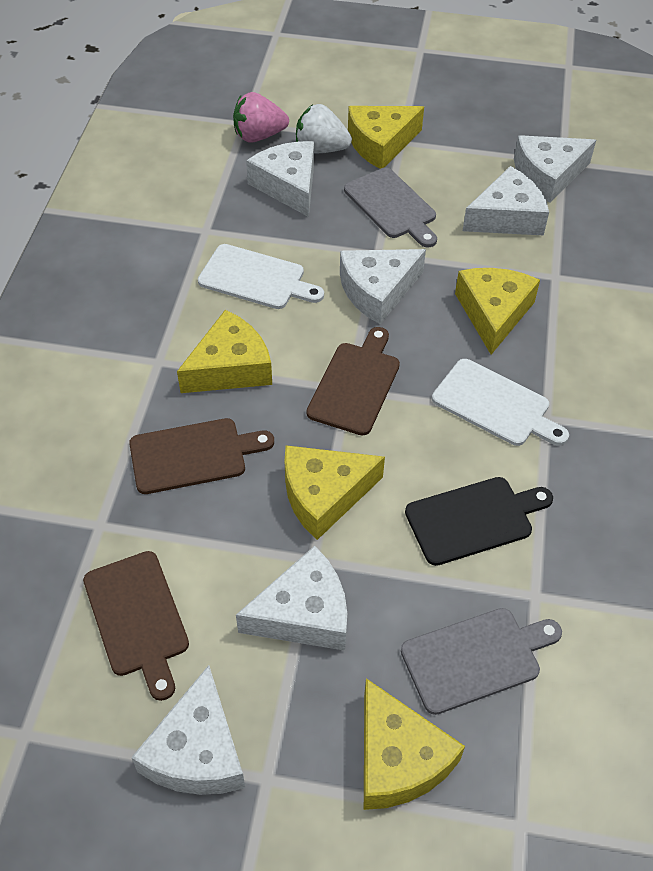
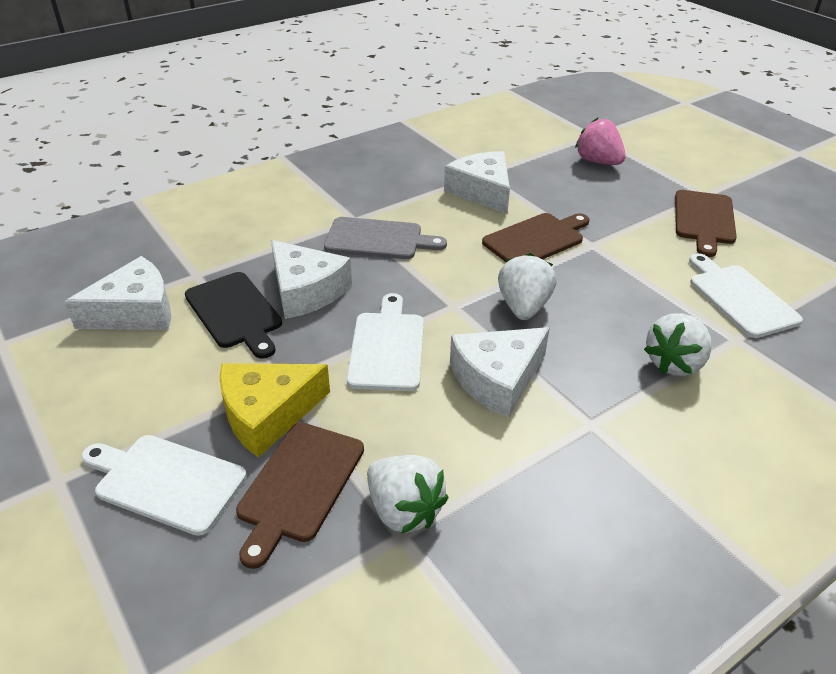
grey cutting board: 2 -> 1
white cheese: 6 -> 4
white cutting board: 2 -> 3
white strawberry: 1 -> 3
yellow cheese: 5 -> 1

